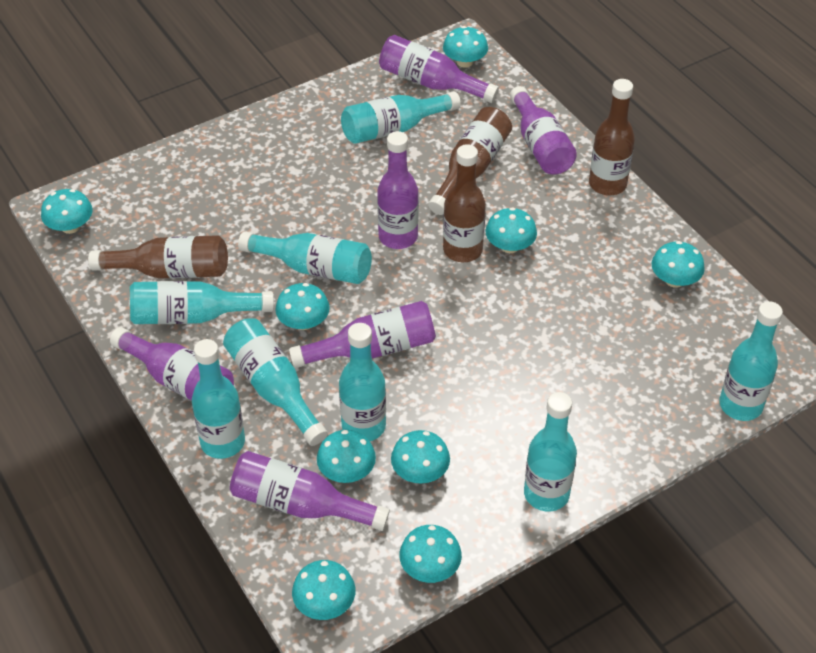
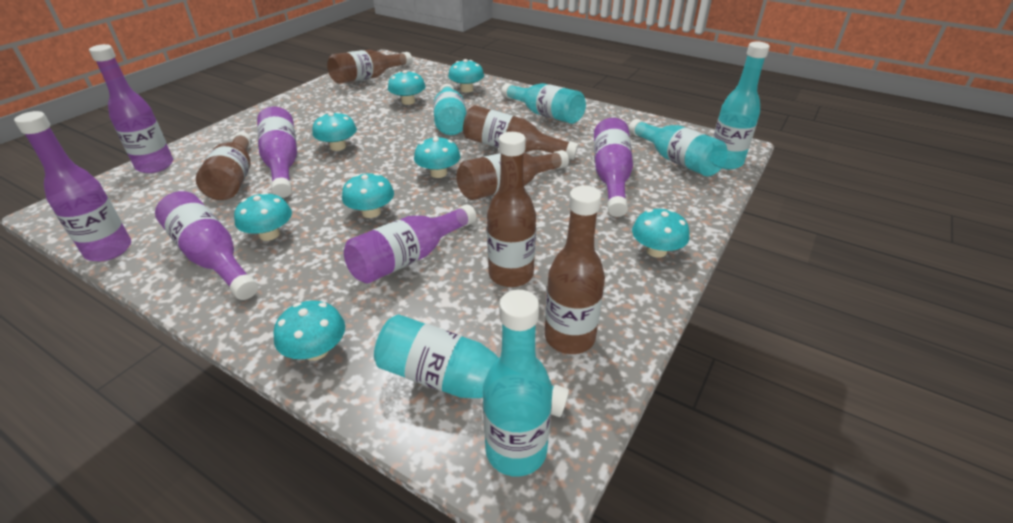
brown bottle: 4 -> 6
turquoise bottle: 8 -> 6
turquoise mushroom: 9 -> 8

